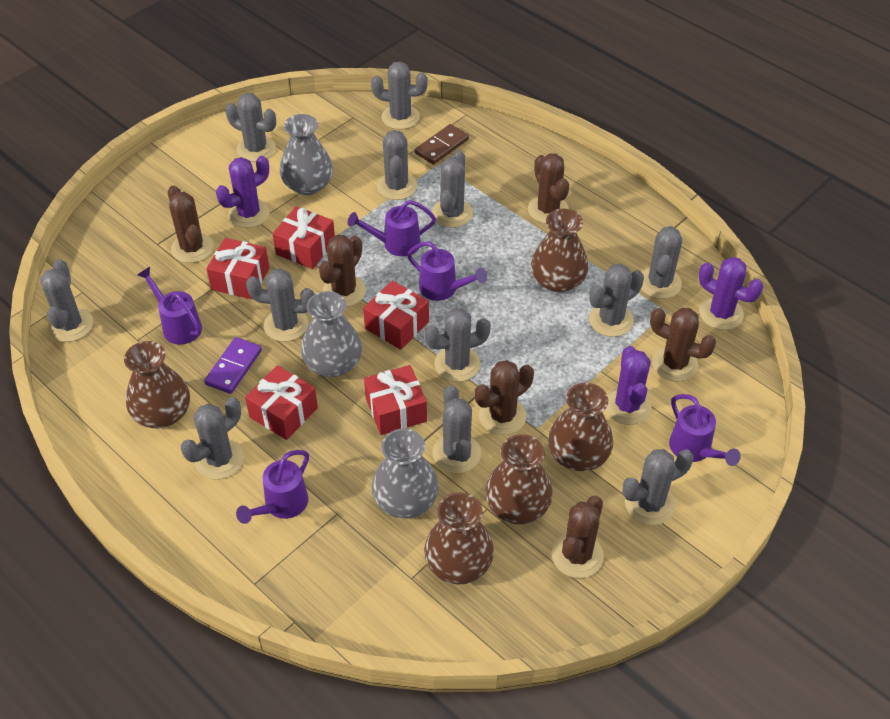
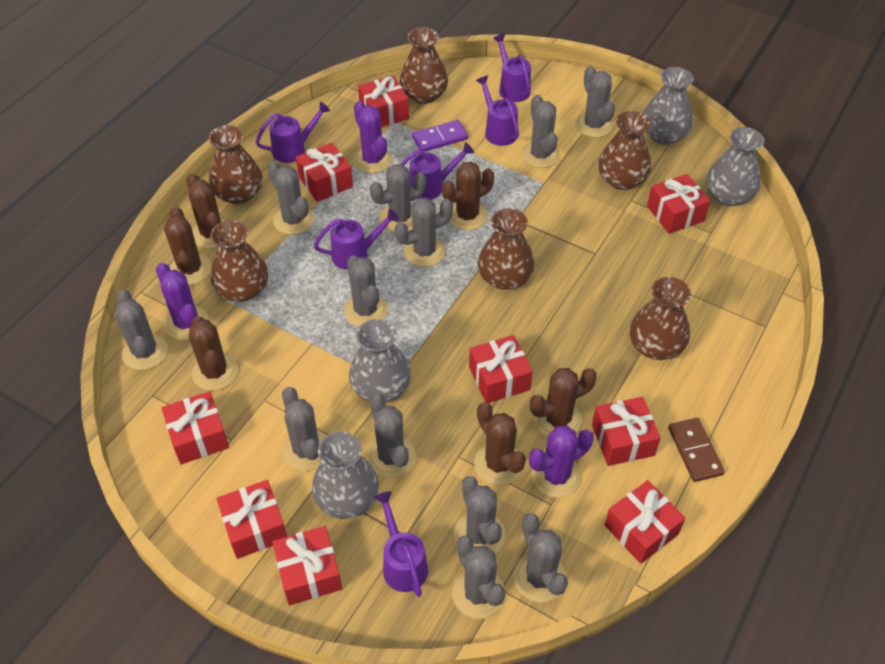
brown vase: 5 -> 6
grey vase: 3 -> 4
purple watering can: 5 -> 6
red gift: 5 -> 9

